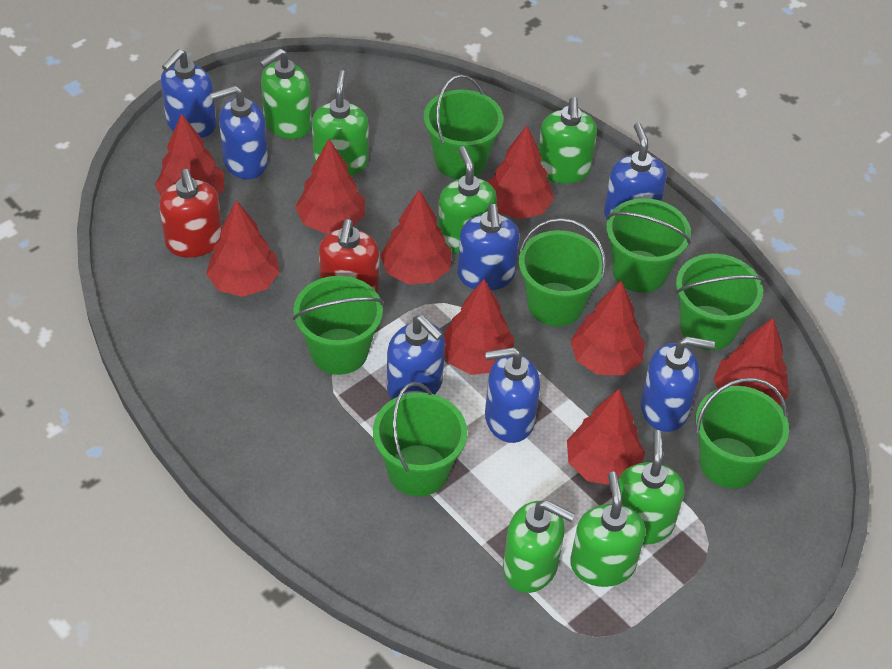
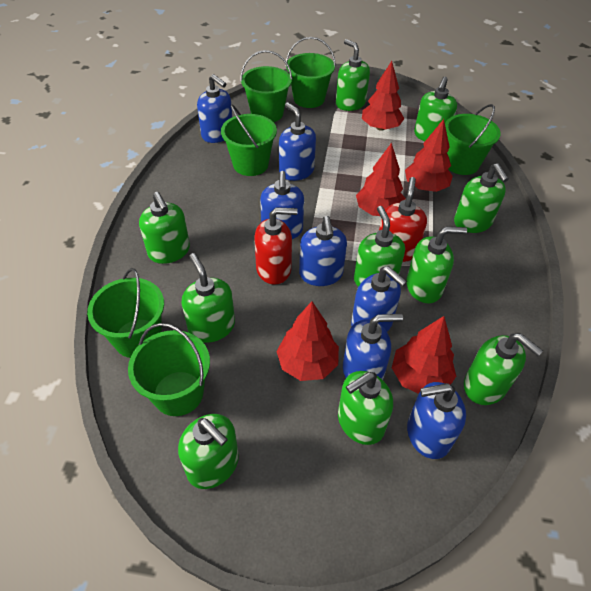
green bucket: 7 -> 6
green soap dispenser: 7 -> 10
red tree: 9 -> 5

